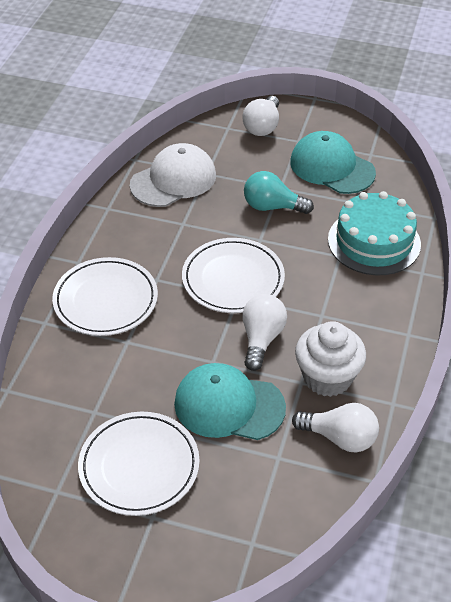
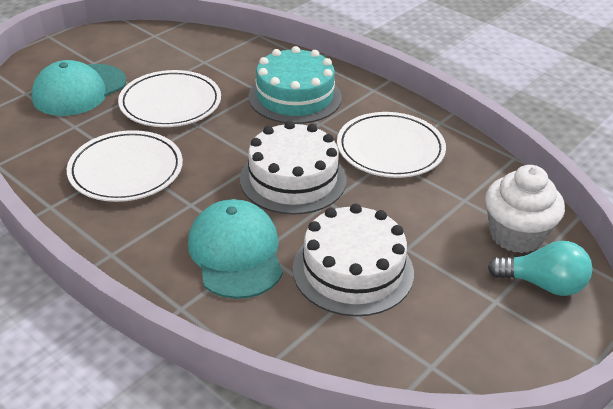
white cake: 0 -> 2
white cap: 1 -> 0
white light bulb: 3 -> 0

